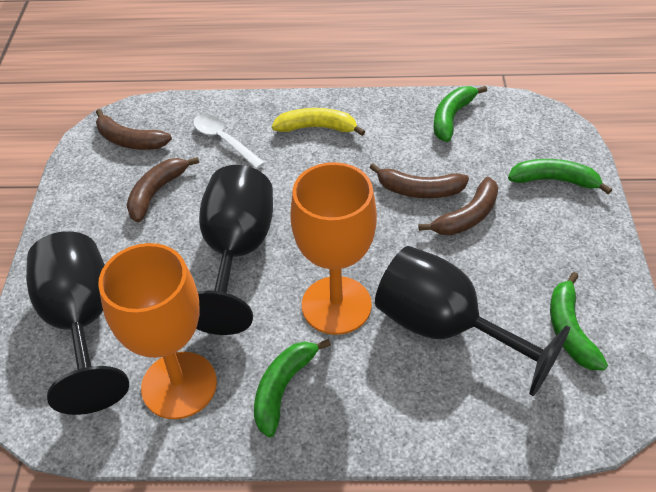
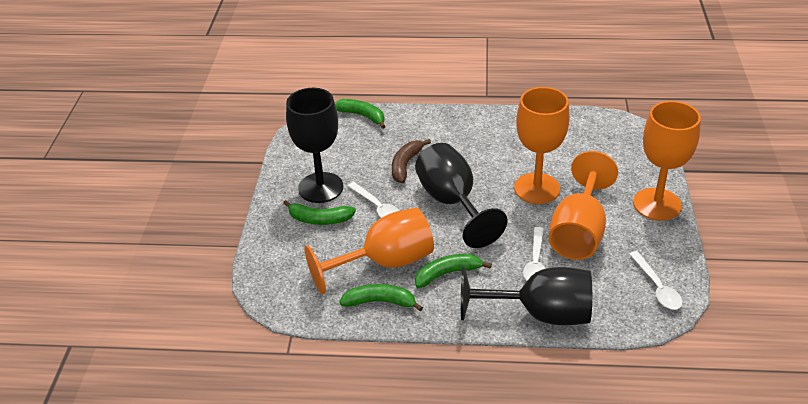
brown banana: 4 -> 1
orange goblet: 2 -> 4
white spoon: 1 -> 3
yellow banana: 1 -> 0

